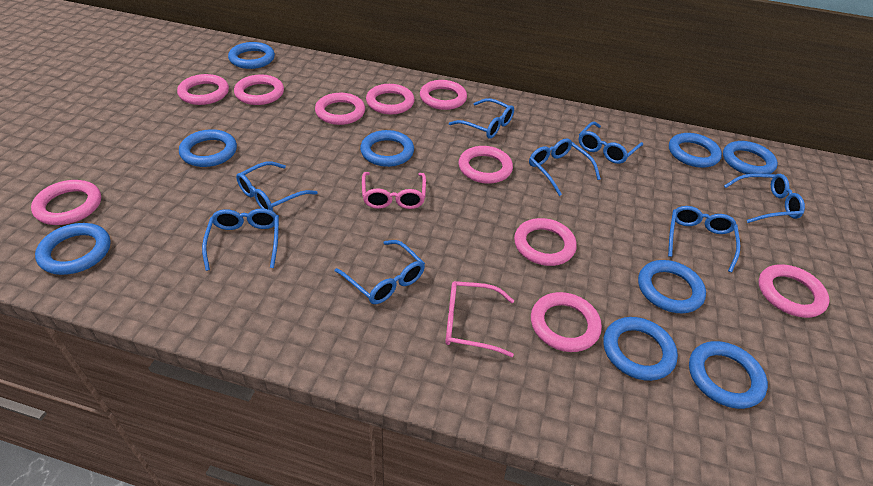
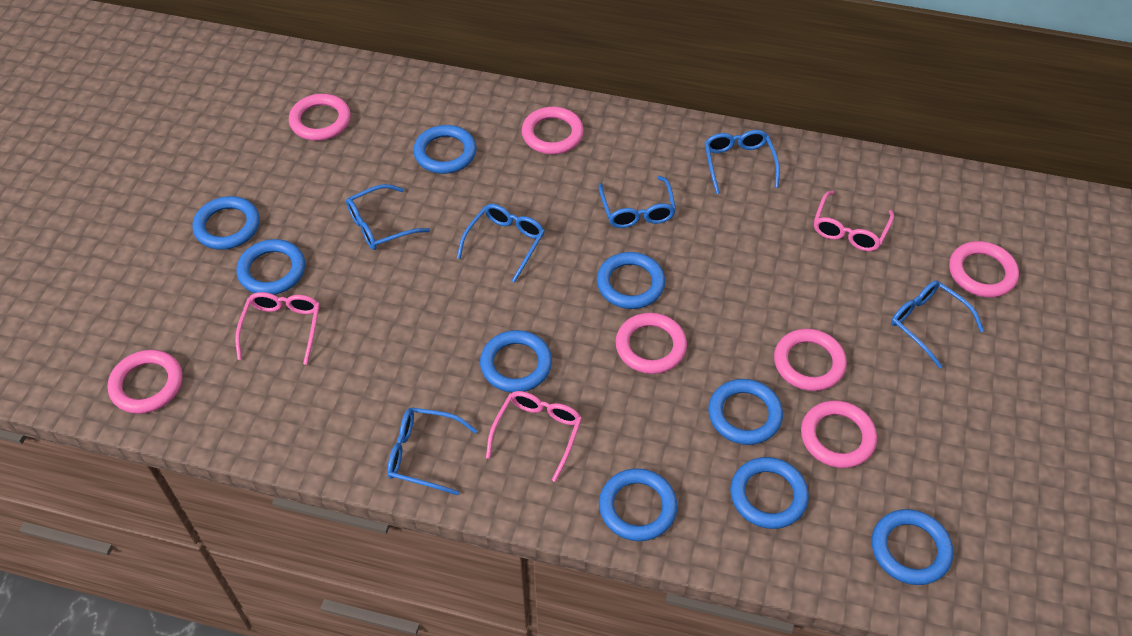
blue glasses: 8 -> 6
pink glasses: 2 -> 3
pink ring: 10 -> 7

